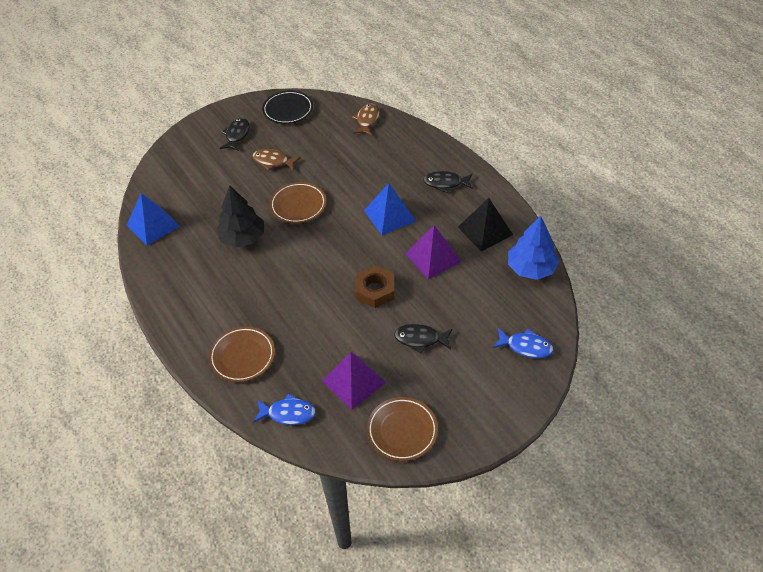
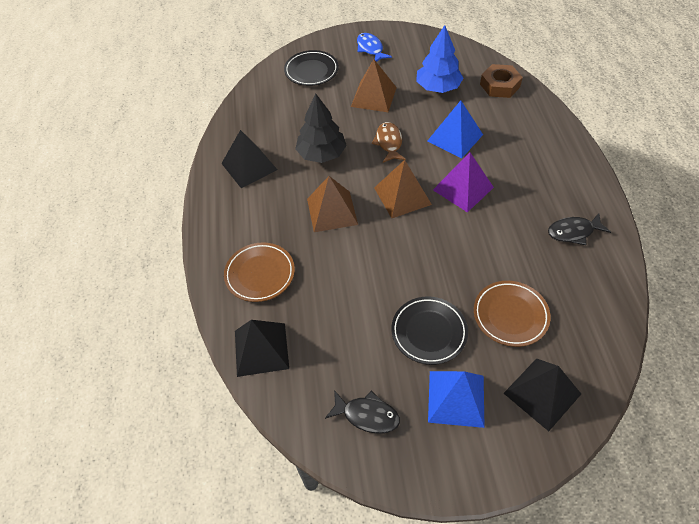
black fish: 3 -> 2
black plate: 1 -> 2
black pyramid: 1 -> 3
blue fish: 2 -> 1
brown fish: 2 -> 1
brown plate: 3 -> 2
brown pyramid: 0 -> 3
purple pyramid: 2 -> 1

